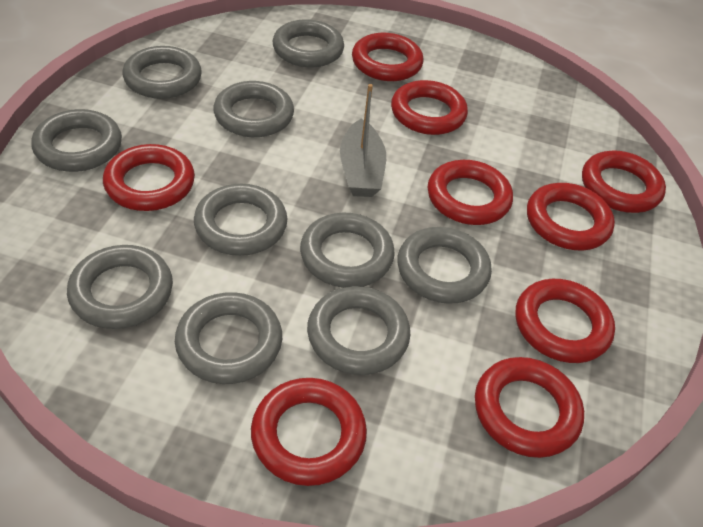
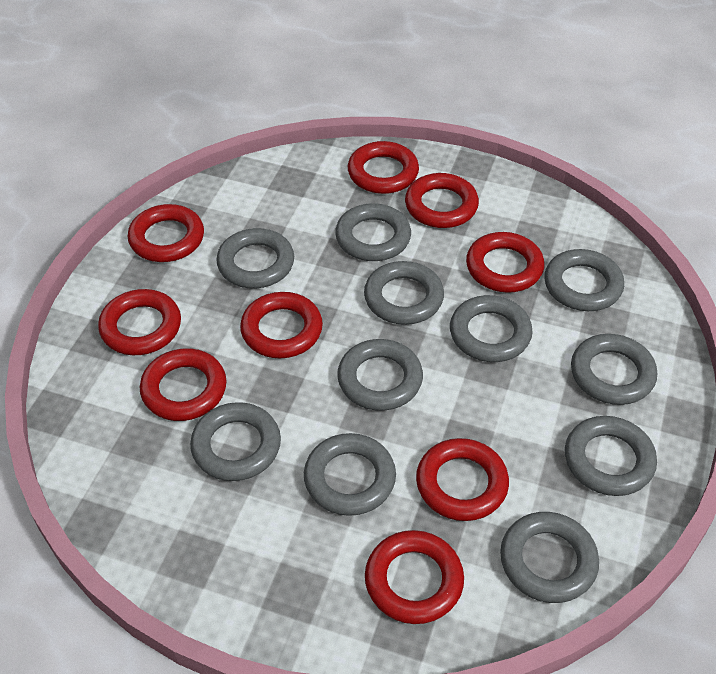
grey boat: 1 -> 0
grey ring: 10 -> 11

